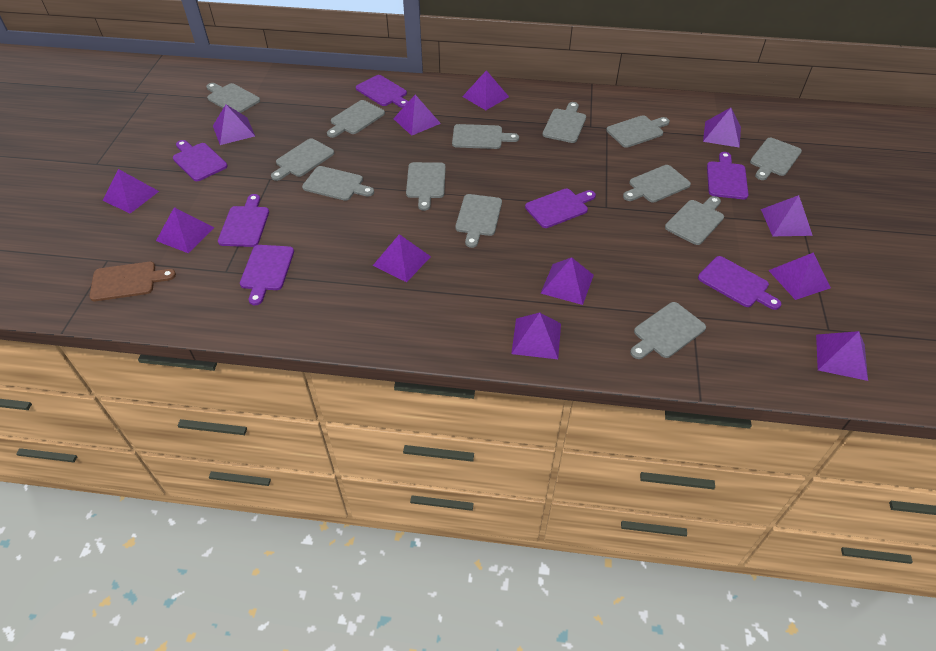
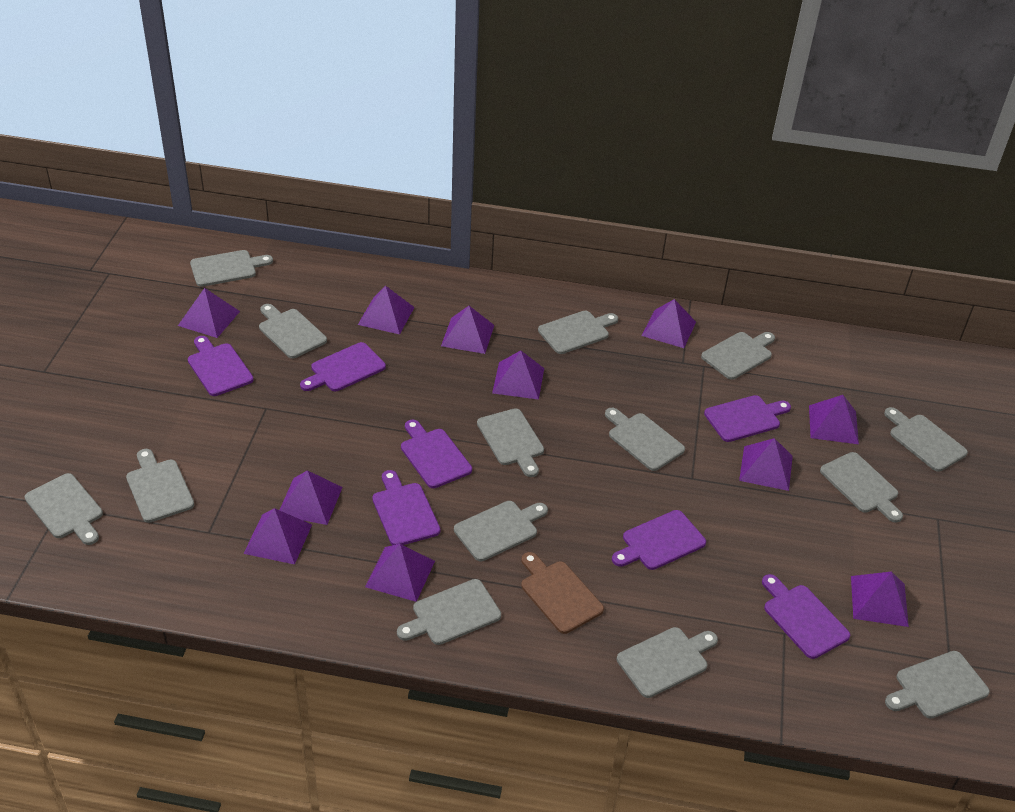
grey cutting board: 13 -> 14
purple pyramid: 12 -> 11

